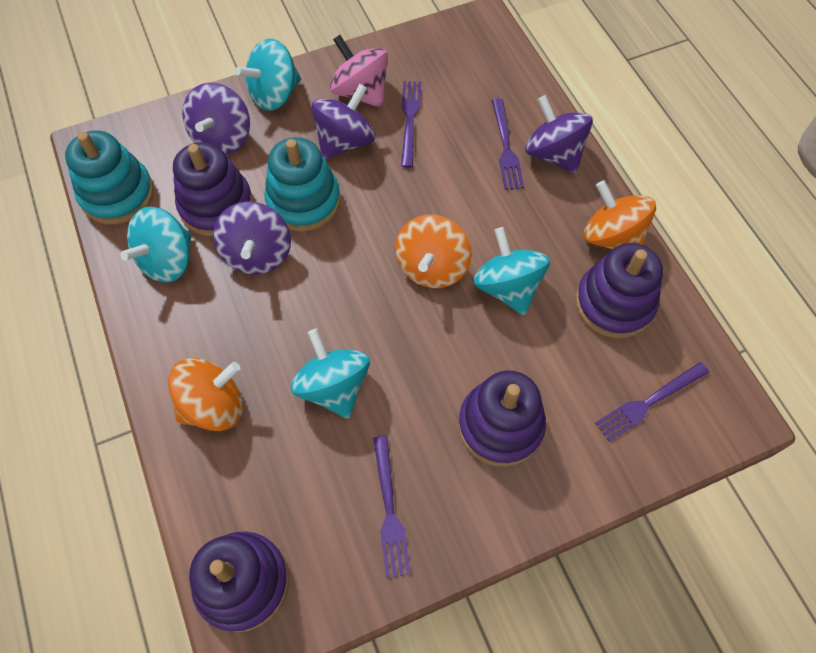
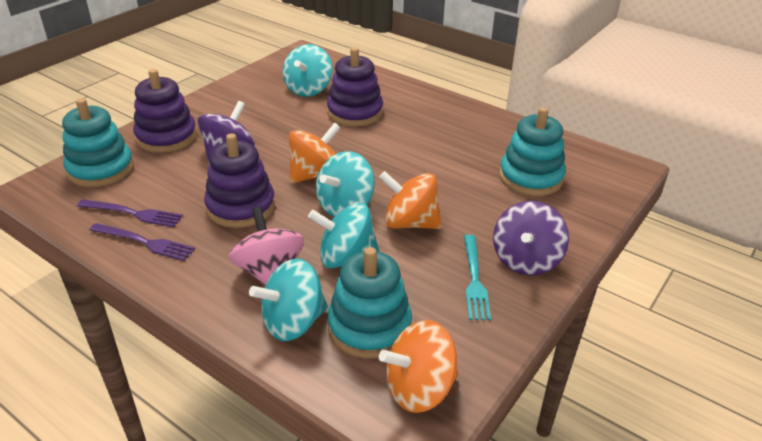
purple fork: 4 -> 2
purple spinning top: 4 -> 2
purple stacking toy: 4 -> 3
turquoise fork: 0 -> 1
turquoise stacking toy: 2 -> 3

